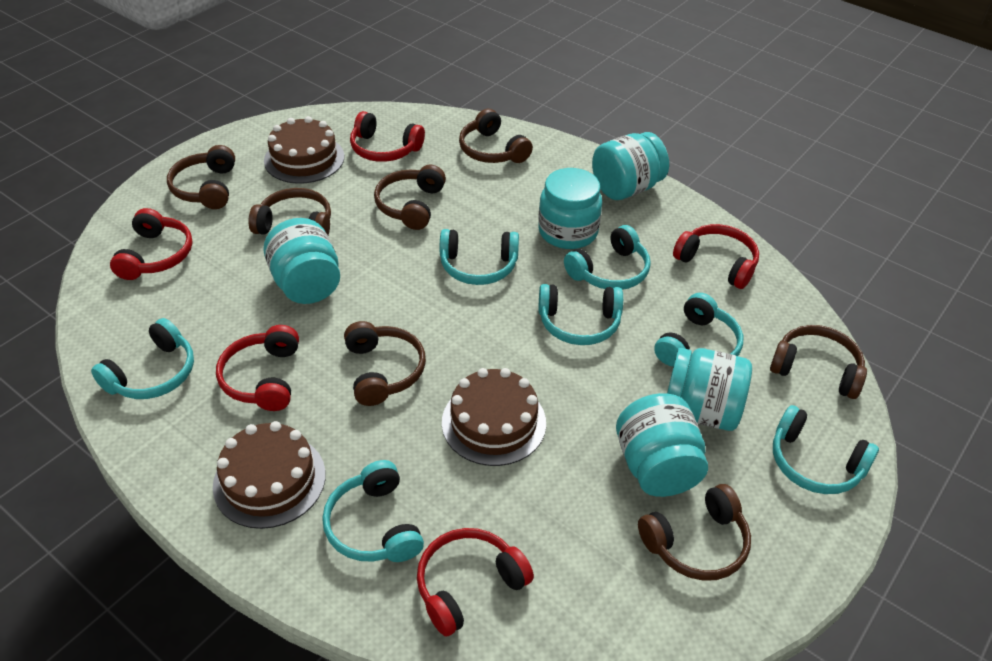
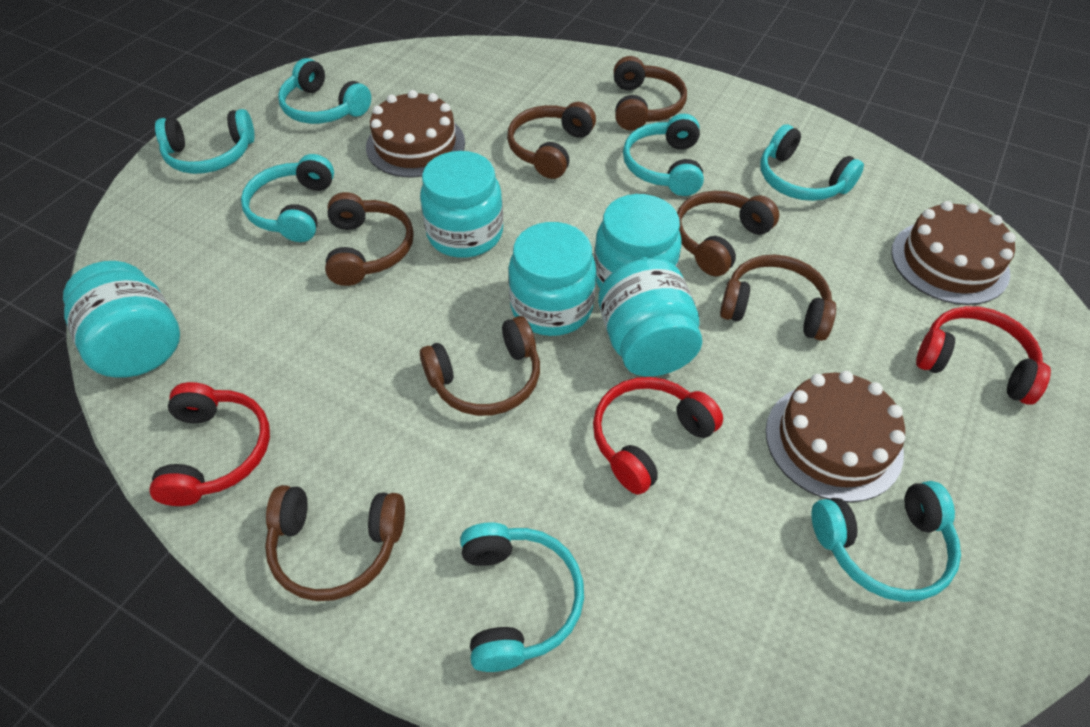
red headphones: 5 -> 3

